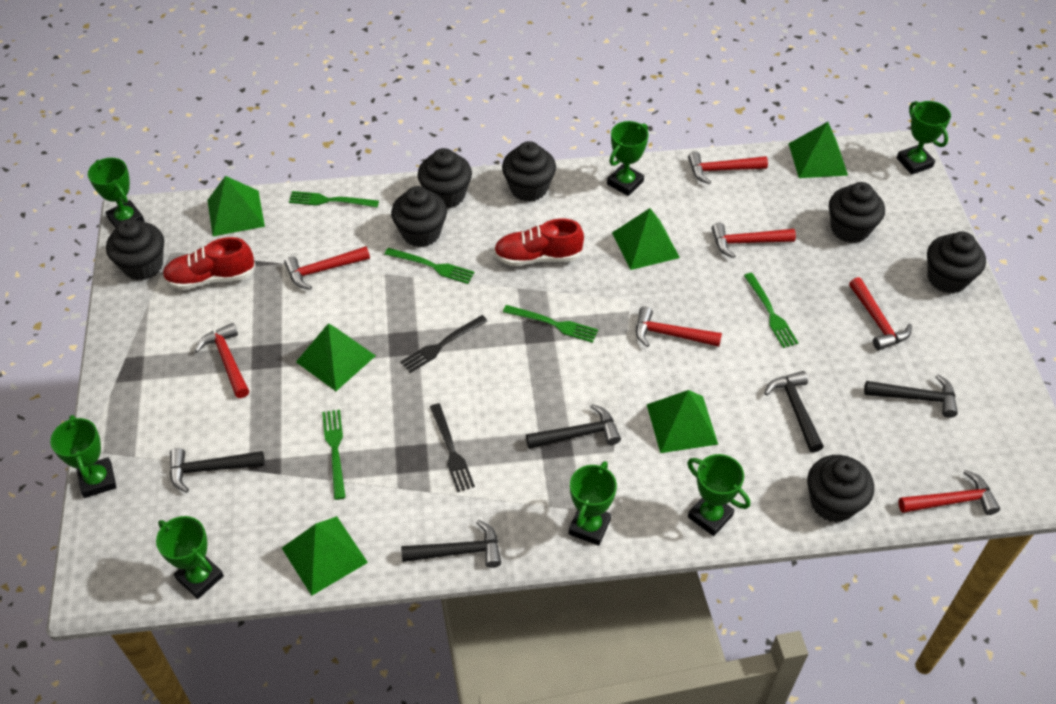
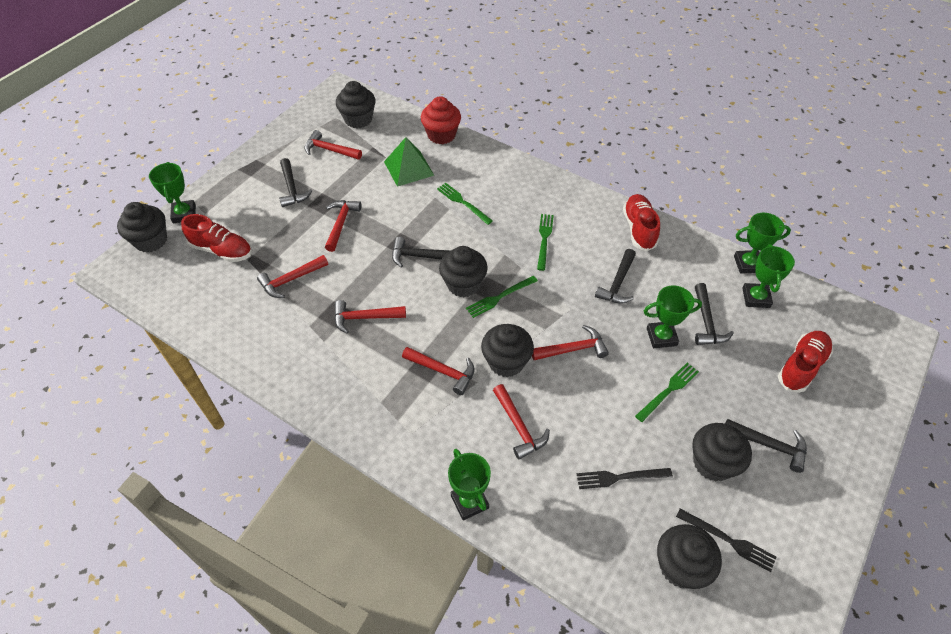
black cupcake: 7 -> 6
green fork: 5 -> 4
green pyramid: 6 -> 1
green trophy: 7 -> 5
red cupcake: 0 -> 1
red shoe: 2 -> 3

